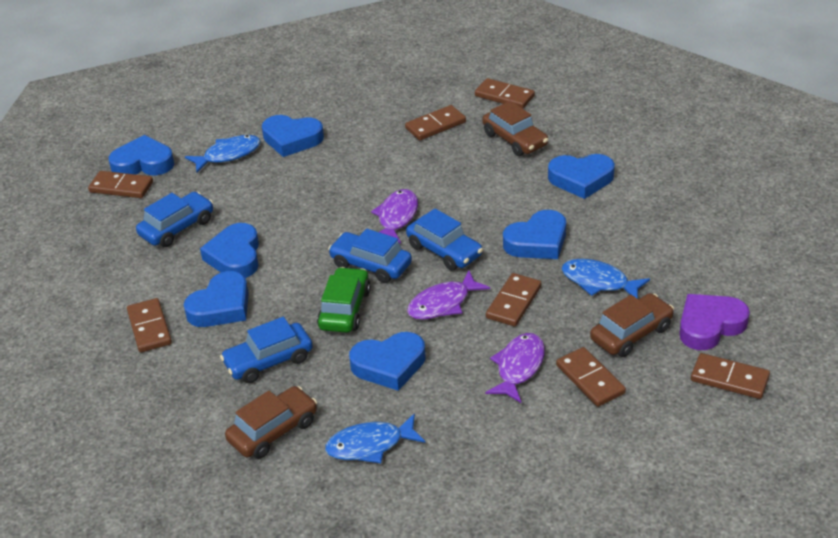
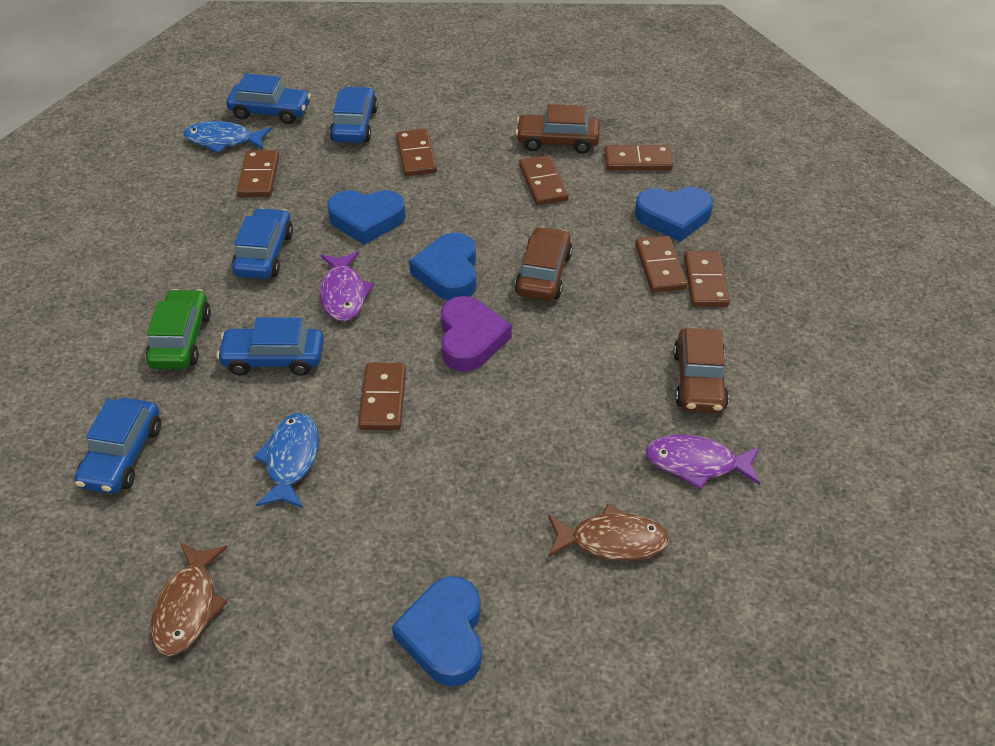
blue car: 4 -> 5
blue fish: 3 -> 2
blue heart: 7 -> 4
brown fish: 0 -> 2
purple fish: 3 -> 2

